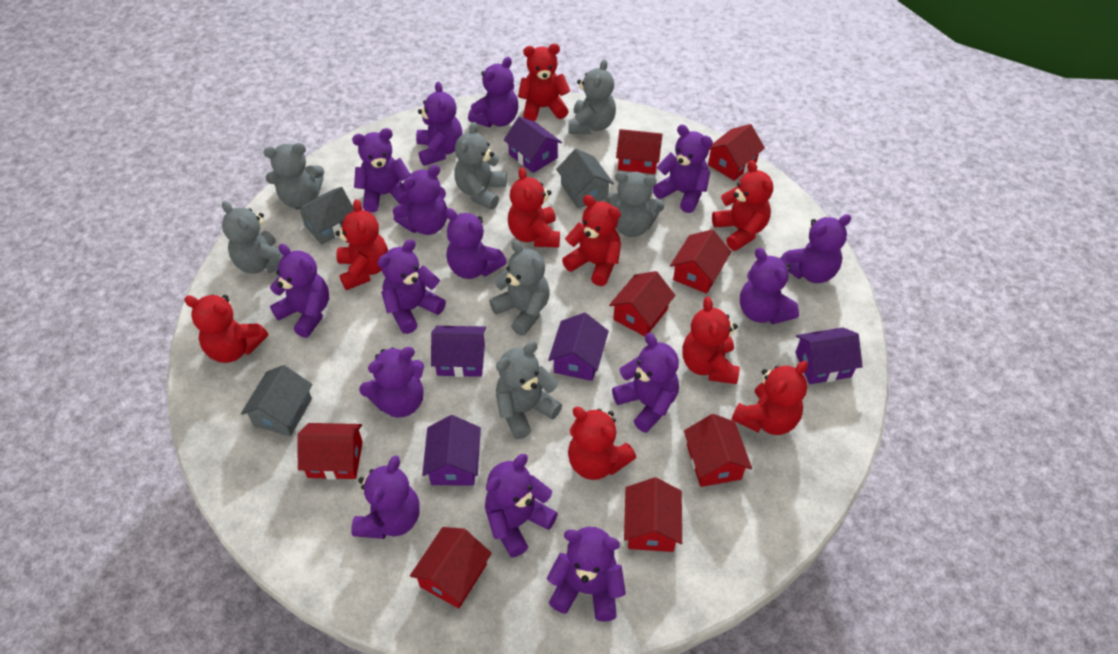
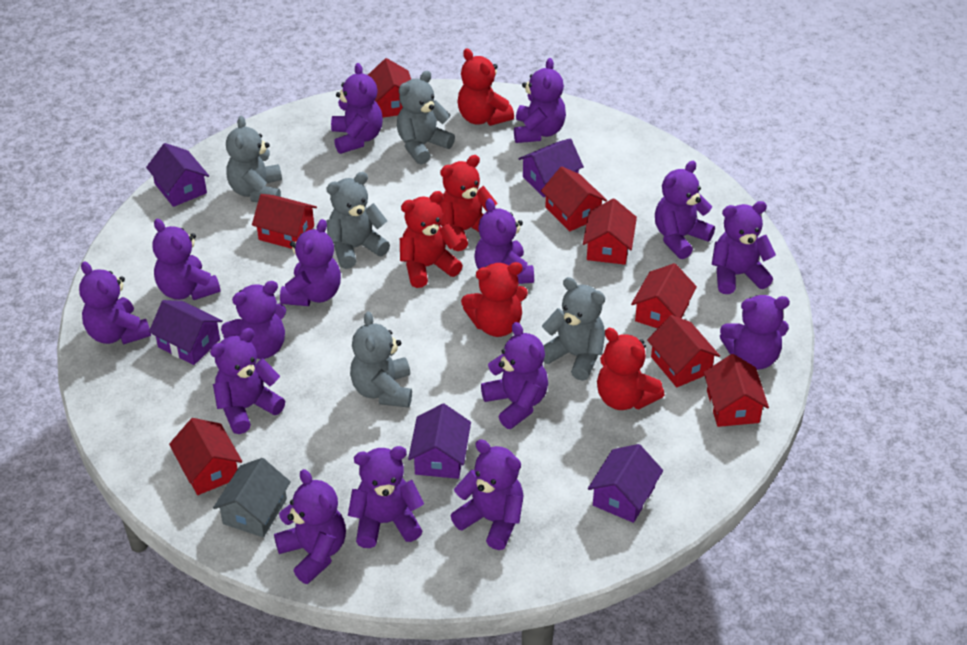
grey house: 3 -> 1
grey teddy bear: 7 -> 5
red teddy bear: 9 -> 5

